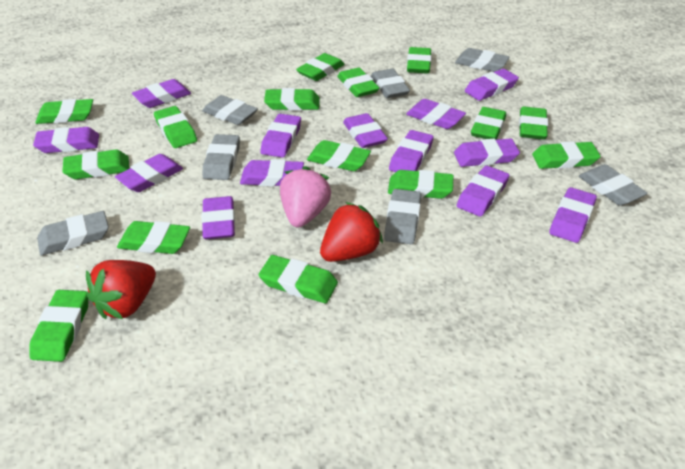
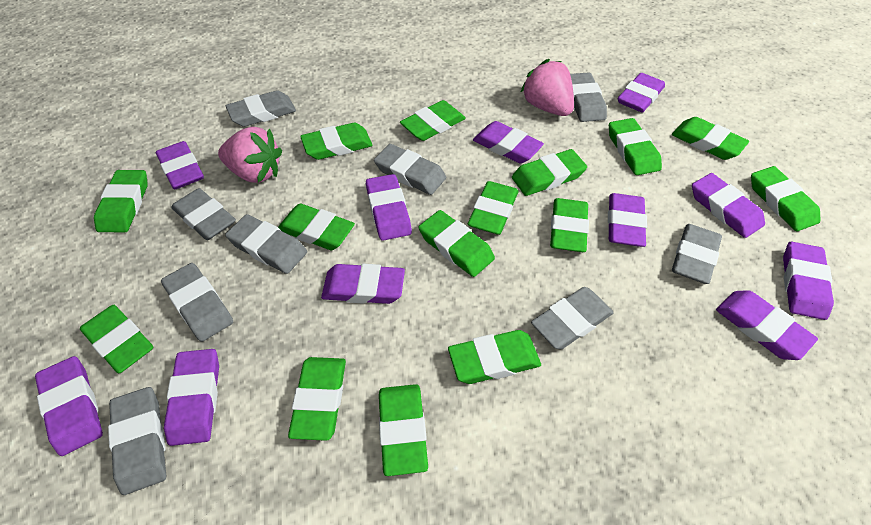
grey eraser: 7 -> 9
pink strawberry: 1 -> 2
purple eraser: 13 -> 11
red strawberry: 2 -> 0

